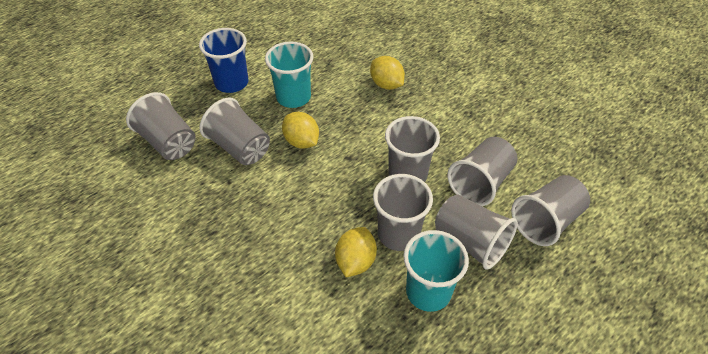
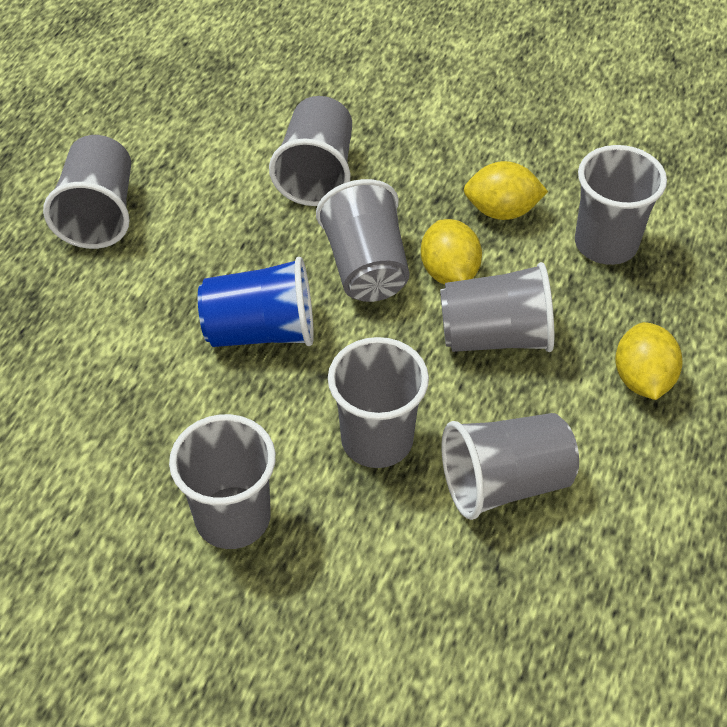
grey cup: 7 -> 8
turquoise cup: 2 -> 0

